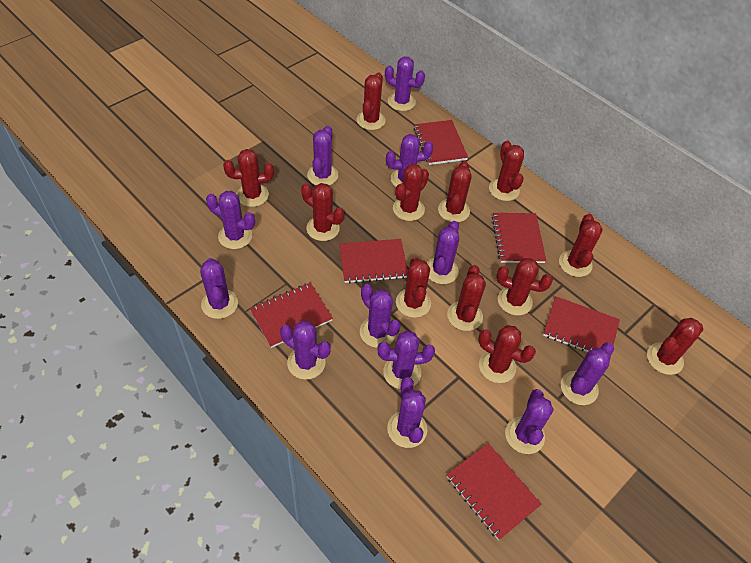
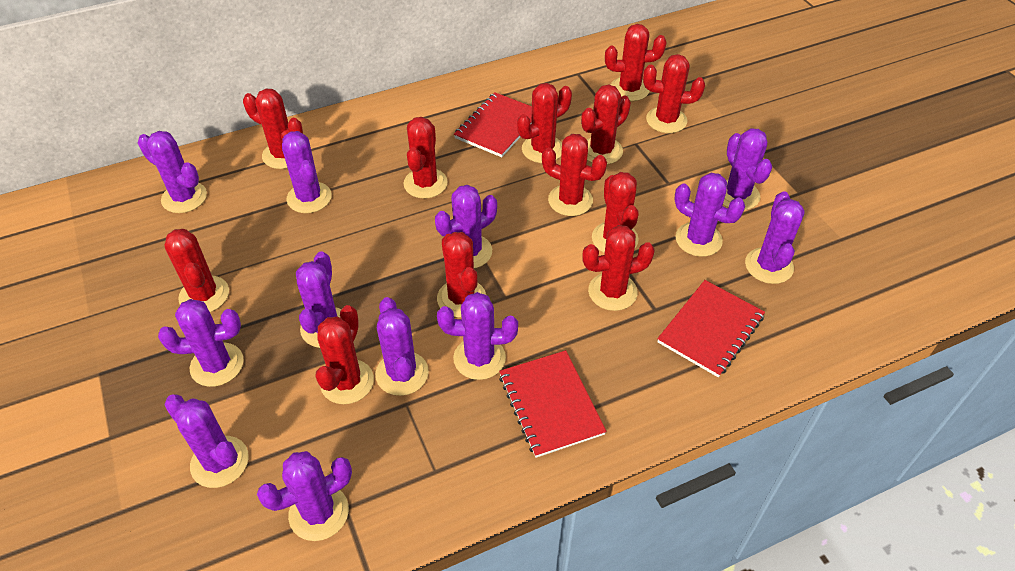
red notebook: 6 -> 3

